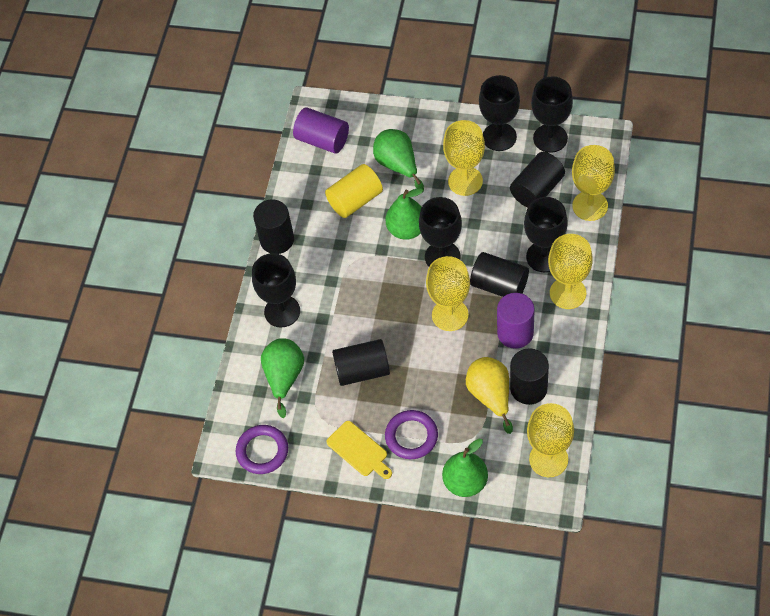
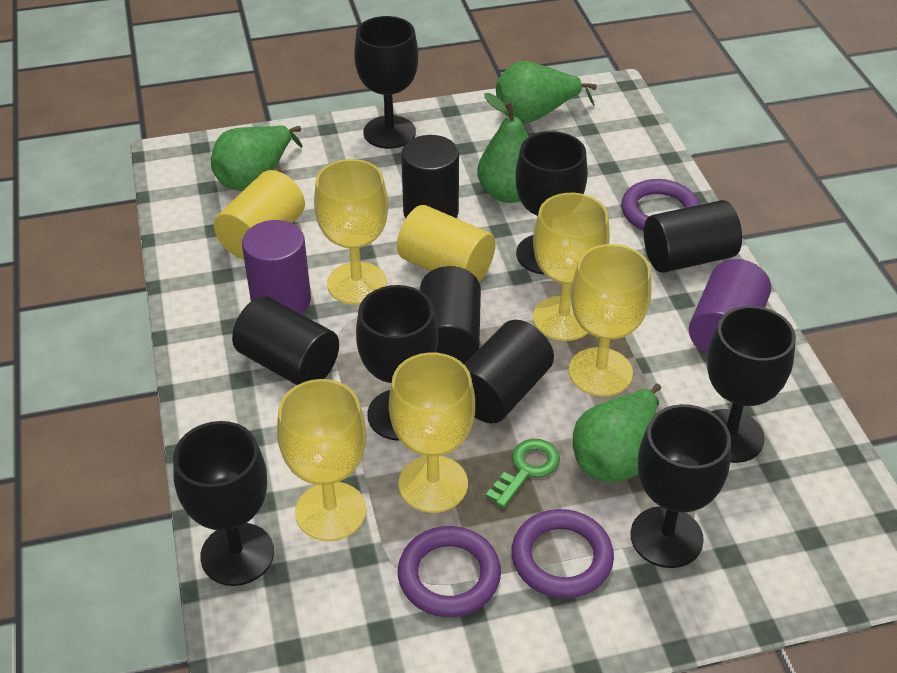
black goblet: 5 -> 6
green key: 0 -> 1
purple ring: 2 -> 3
yellow cutting board: 1 -> 0
yellow cylinder: 1 -> 2
yellow pear: 1 -> 0

